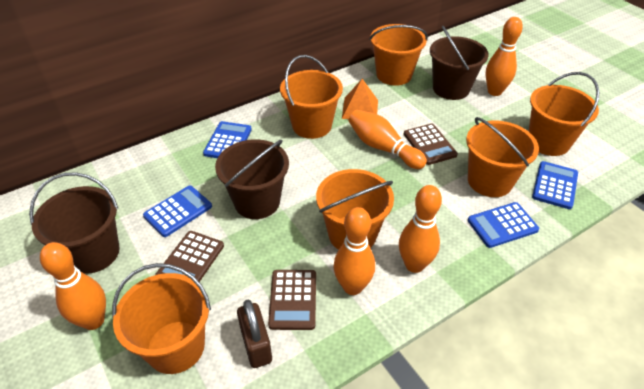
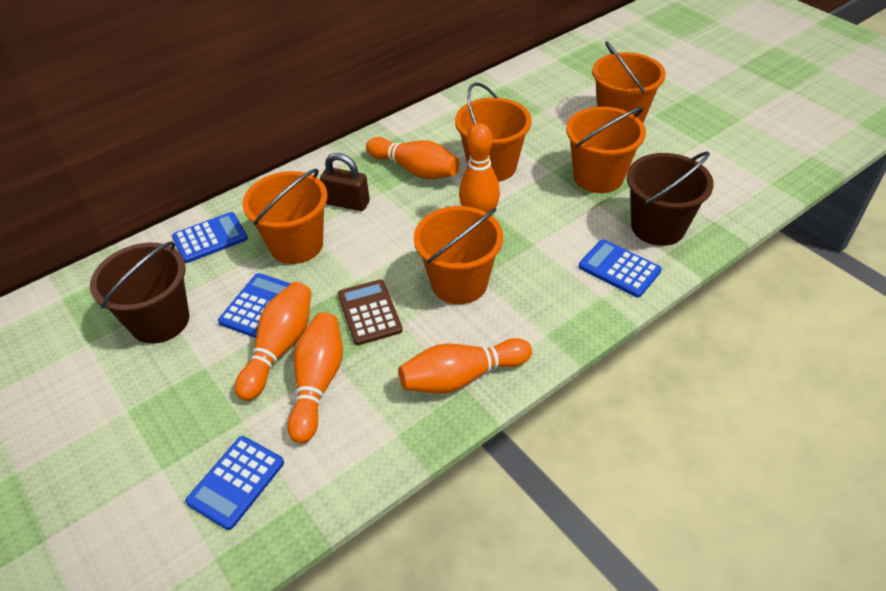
brown bucket: 3 -> 2
brown calculator: 3 -> 1
orange bucket: 6 -> 5
orange pyramid: 1 -> 0

